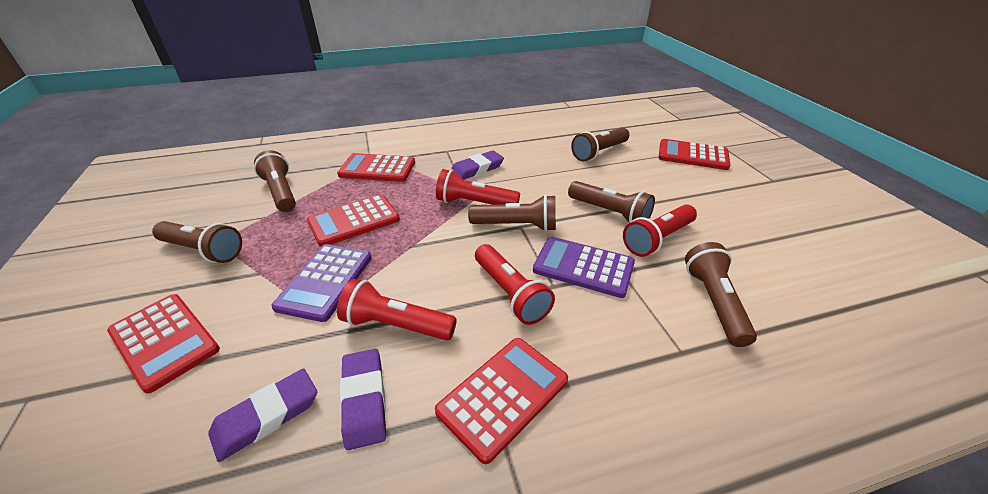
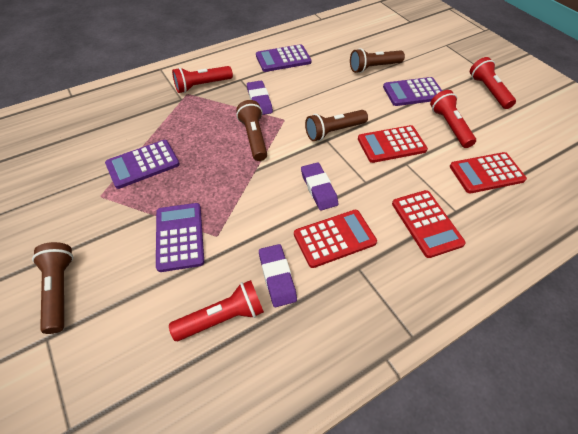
brown flashlight: 6 -> 4
purple calculator: 2 -> 4
red calculator: 5 -> 4

